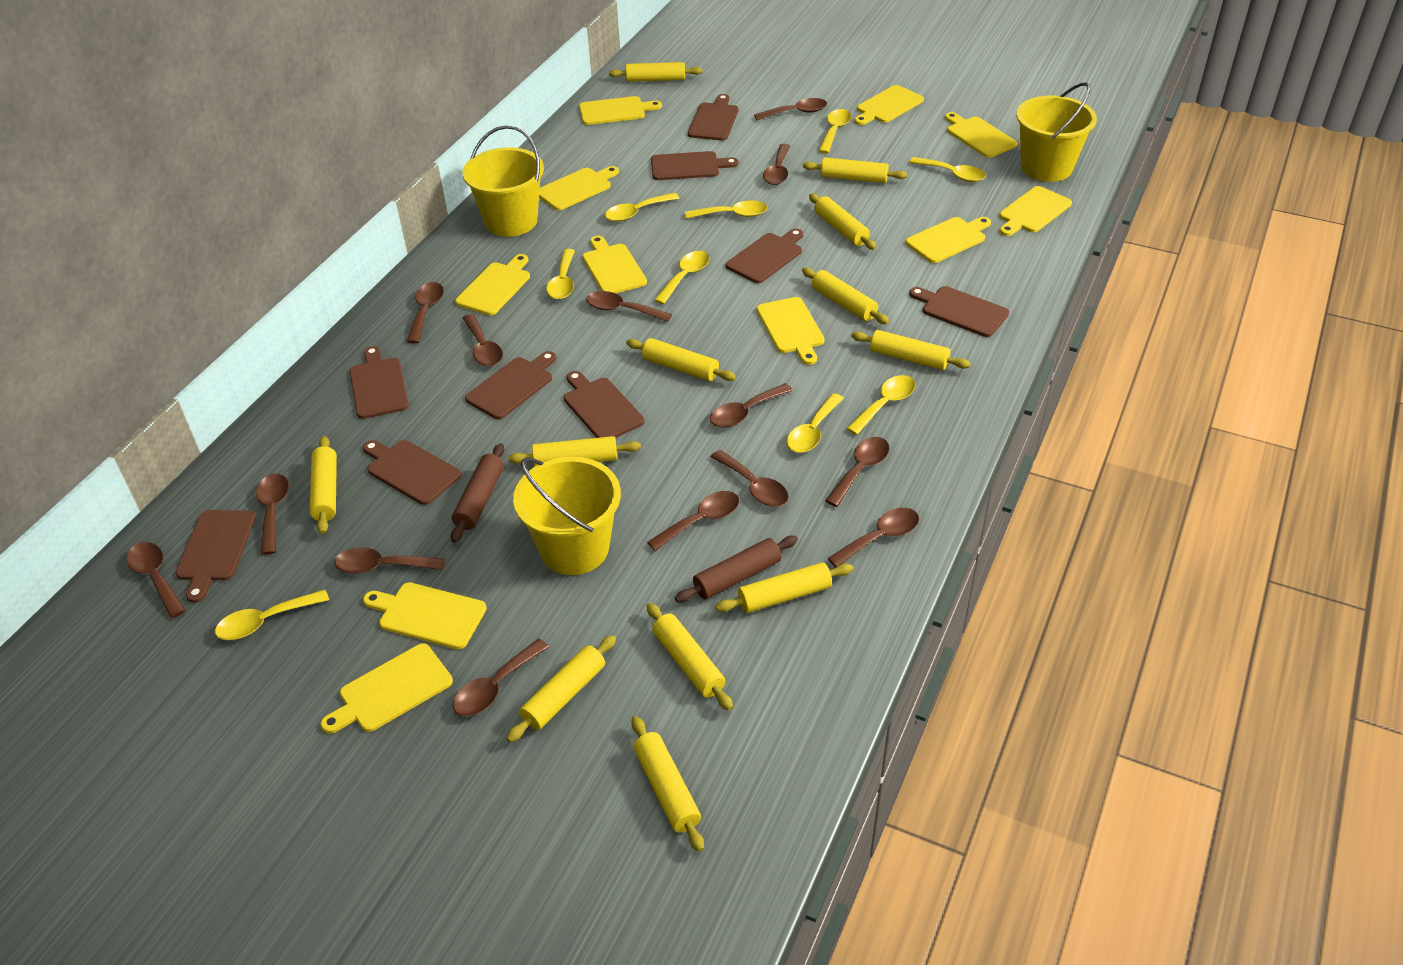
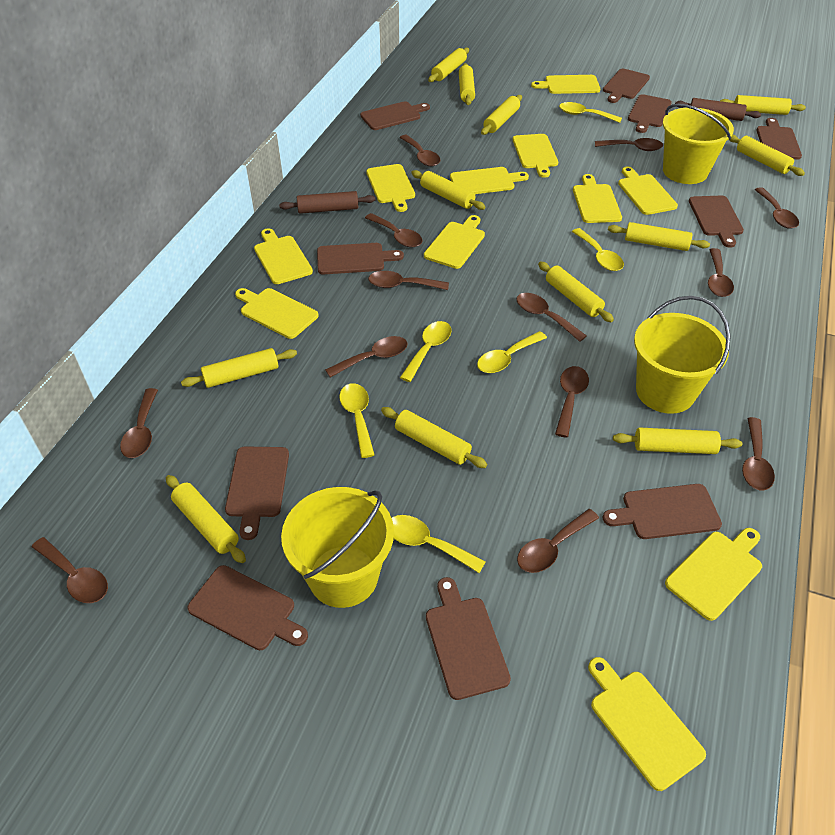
brown cutting board: 9 -> 10
brown spoon: 14 -> 13
yellow spoon: 9 -> 6

